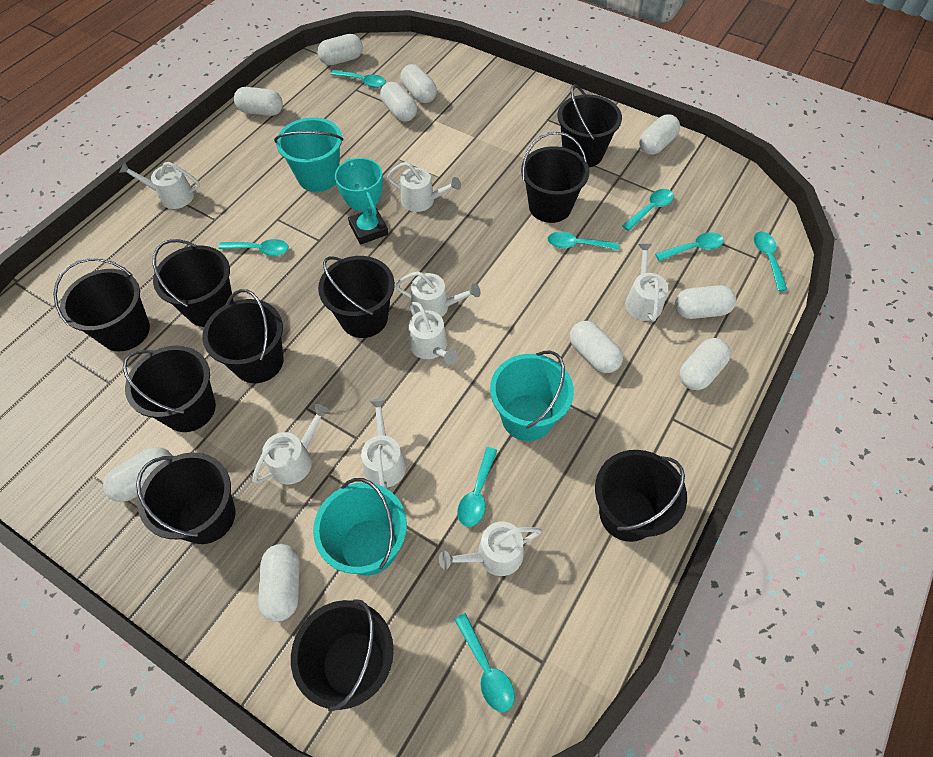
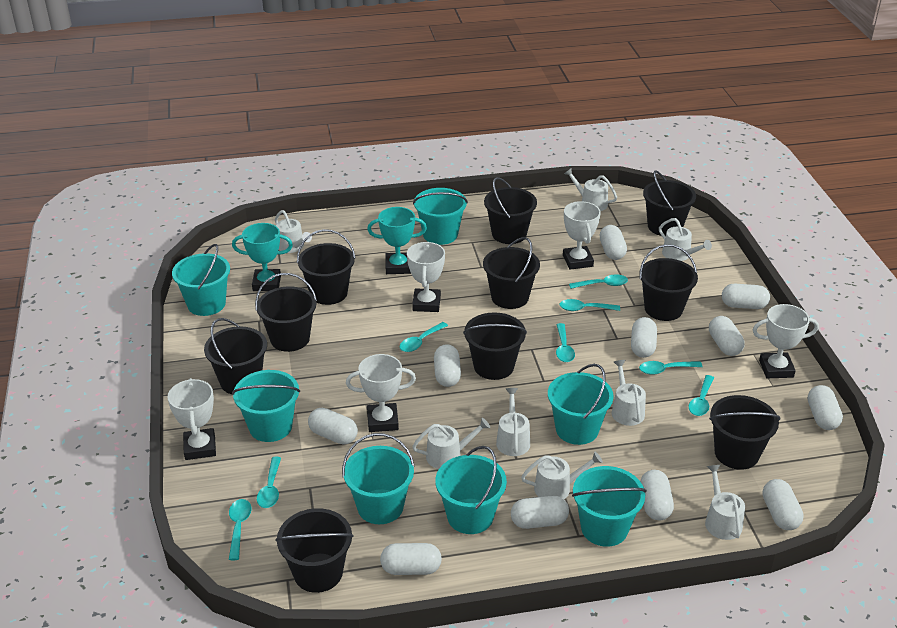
turquoise bucket: 3 -> 7
turquoise trophy: 1 -> 2
white capsule: 10 -> 11
white trophy: 0 -> 5

